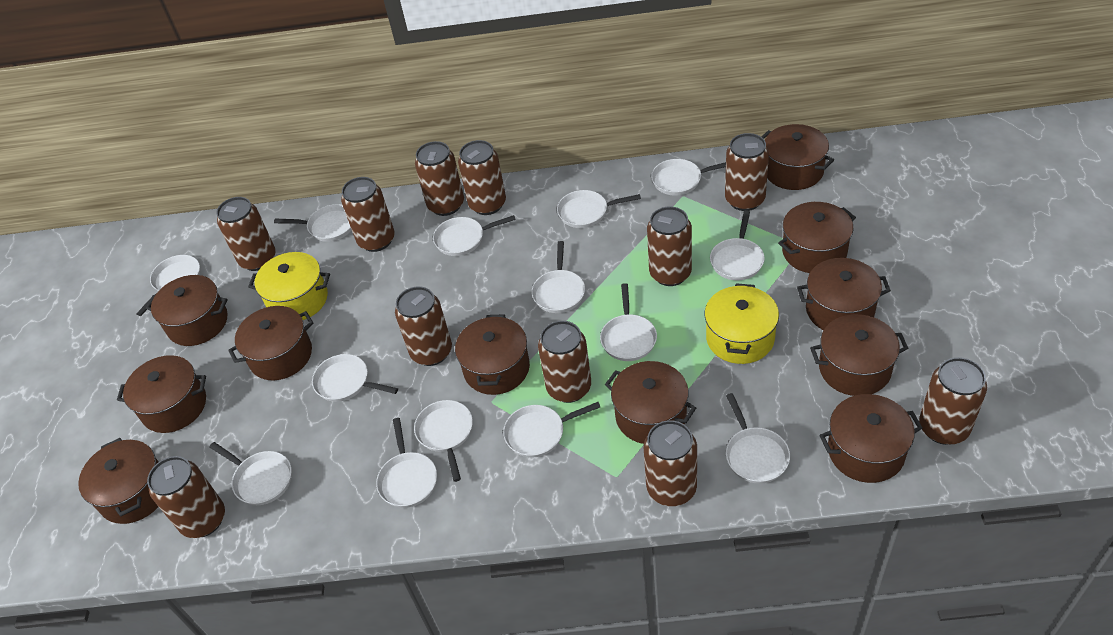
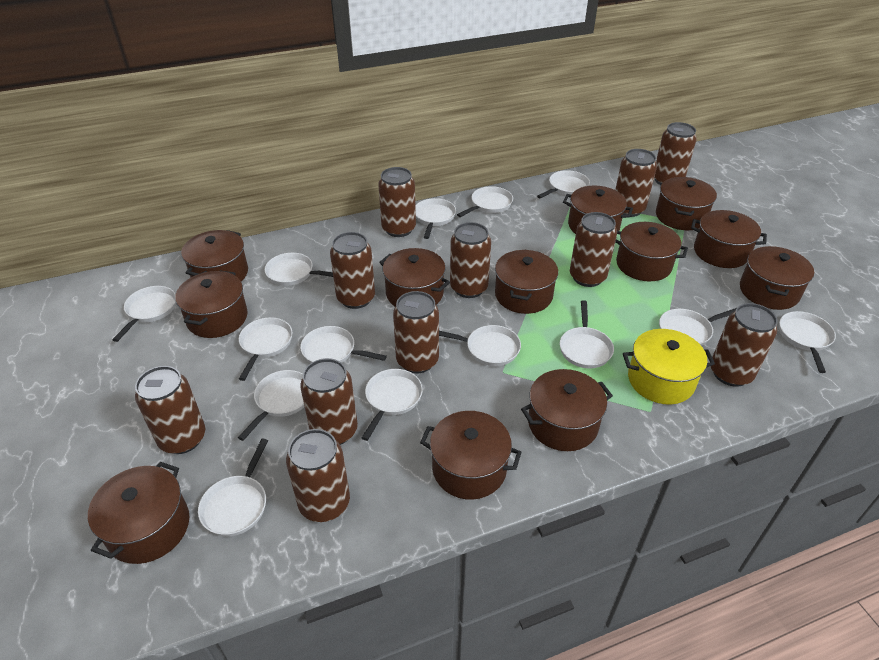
brown pot: 11 -> 12
yellow pot: 2 -> 1

